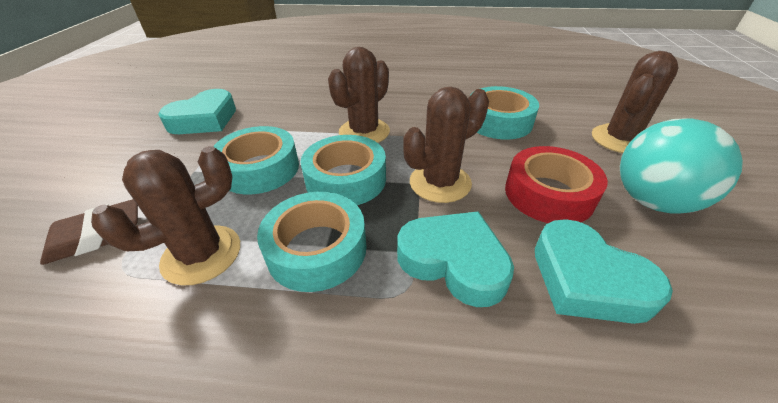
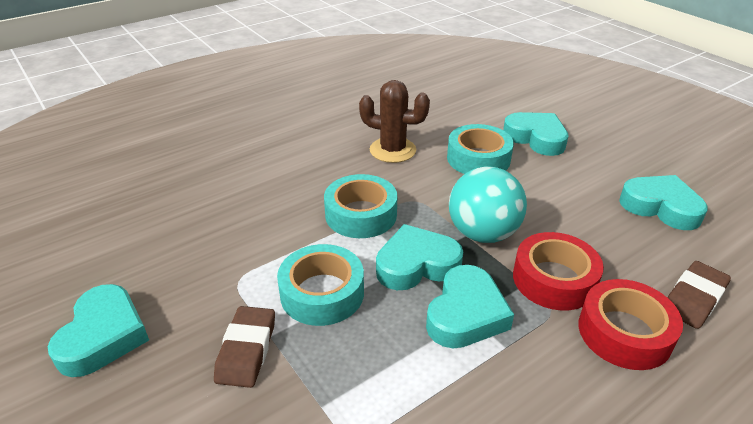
brown cactus: 4 -> 1
brown eraser: 1 -> 2
red tape: 1 -> 2
turquoise heart: 3 -> 5
turquoise tape: 4 -> 3

